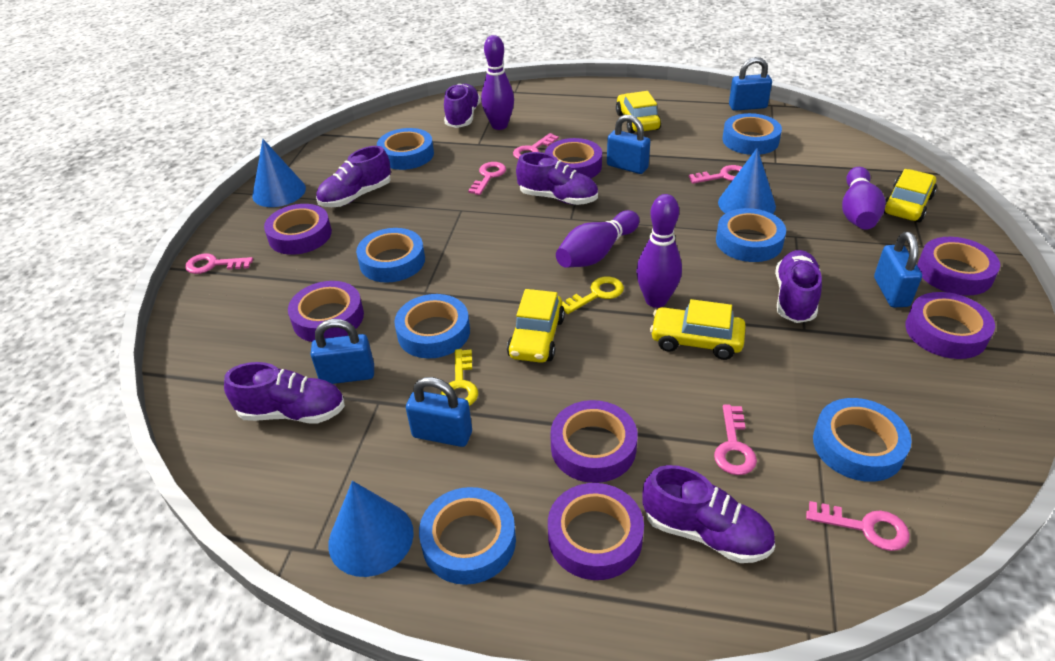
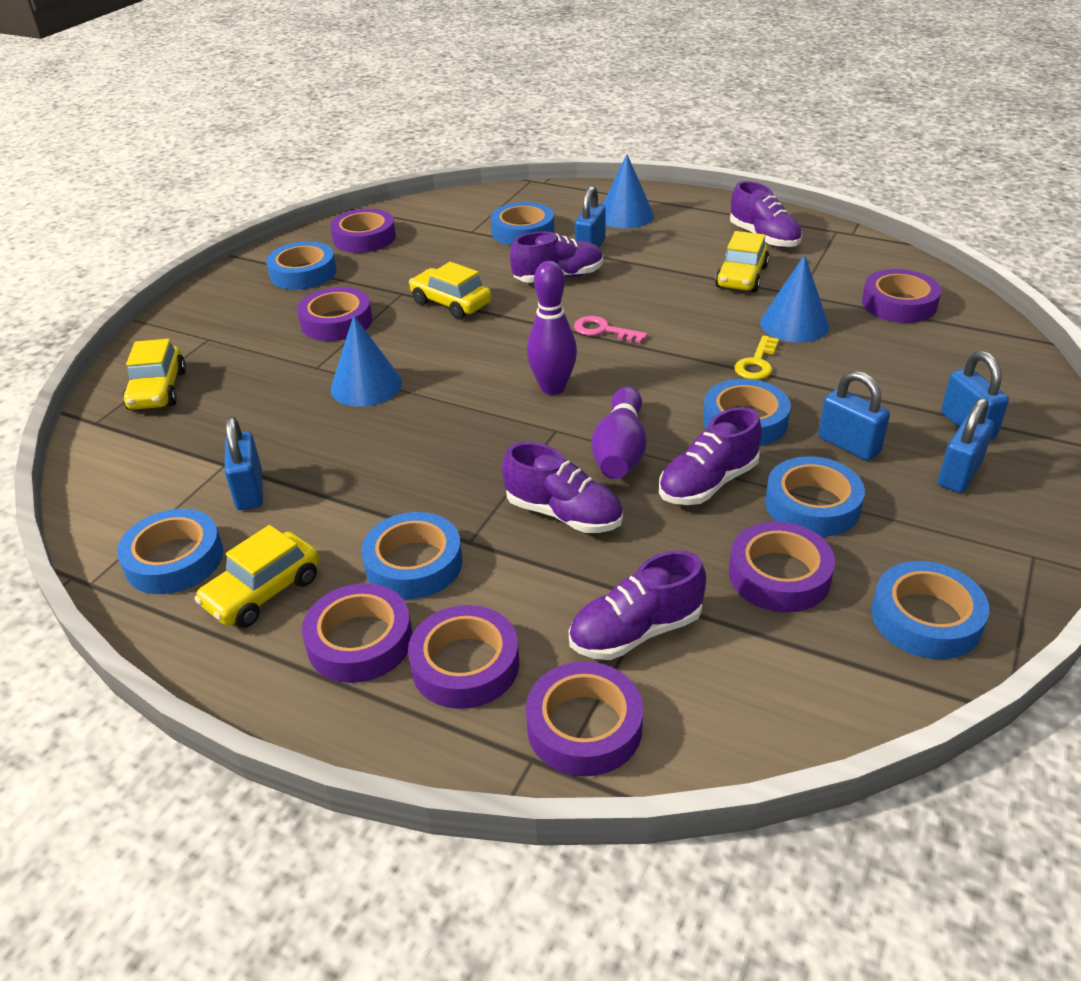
pink key: 6 -> 1
purple bowling pin: 4 -> 2
purple shoe: 6 -> 5
yellow key: 2 -> 1

